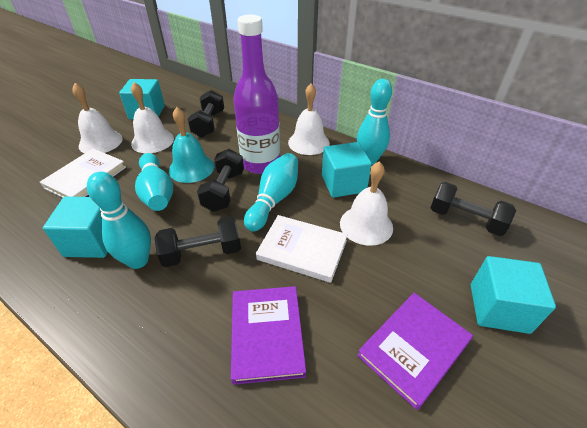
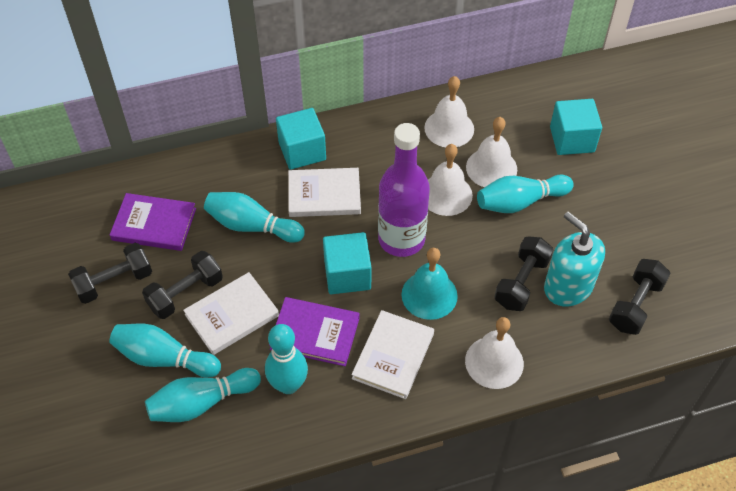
turquoise bowling pin: 4 -> 5
turquoise cube: 4 -> 3
turquoise soap dispenser: 0 -> 1
white book: 2 -> 3

